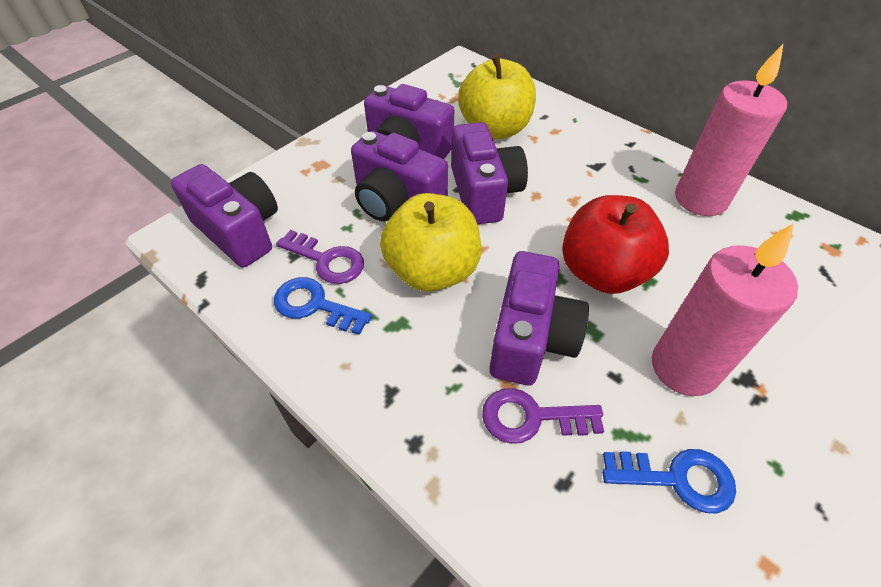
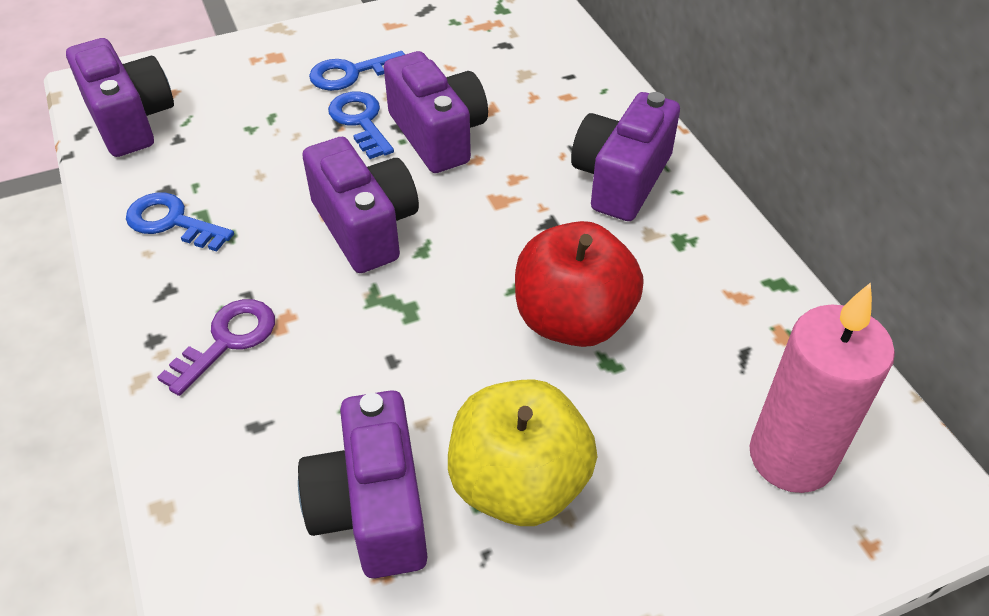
blue key: 2 -> 3
pink candle: 2 -> 1
purple key: 2 -> 1
yellow apple: 2 -> 1

